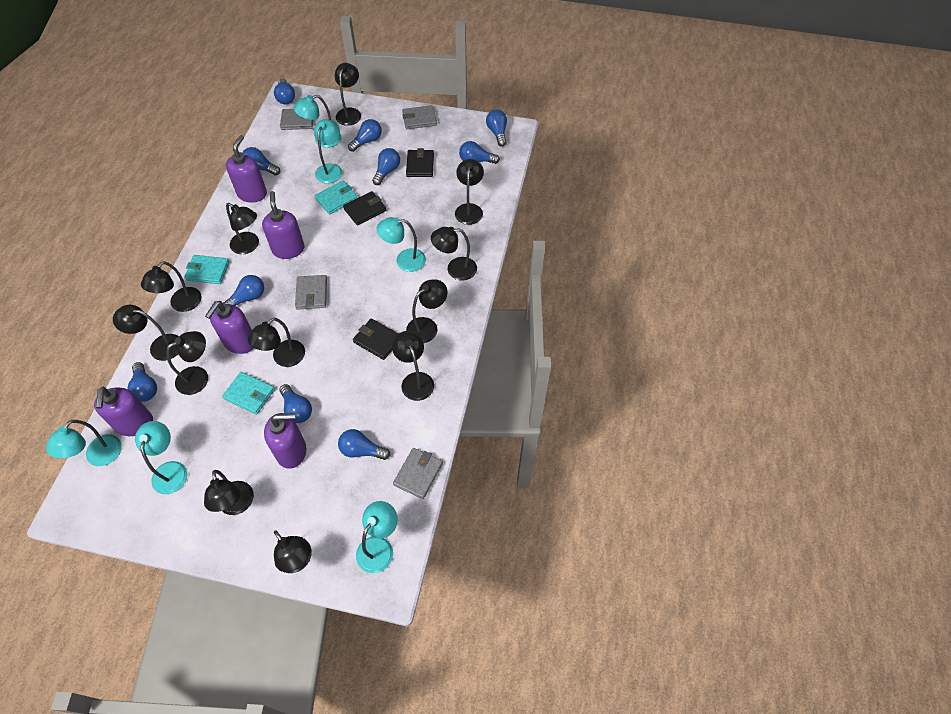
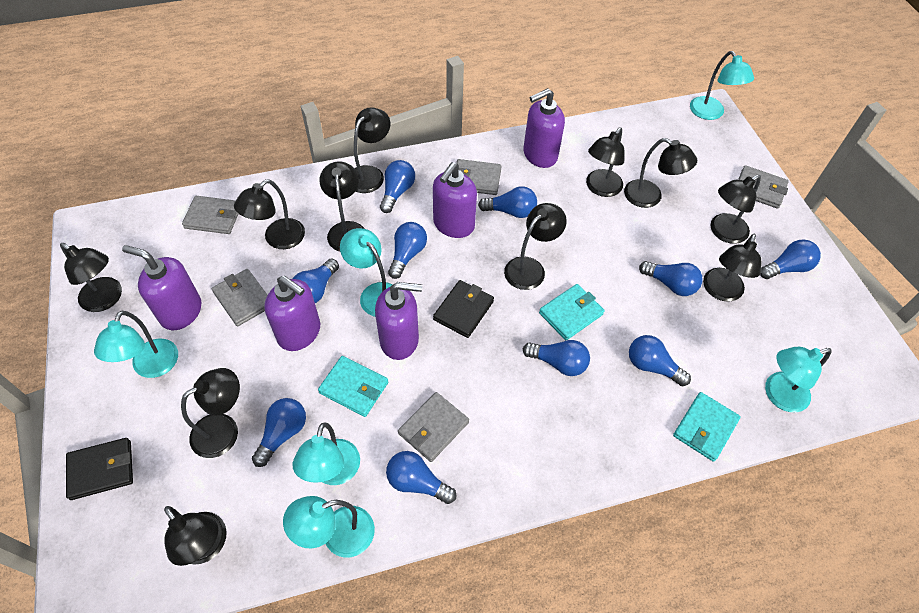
black lamp: 12 -> 11
black wallet: 3 -> 2
grey wallet: 4 -> 5

